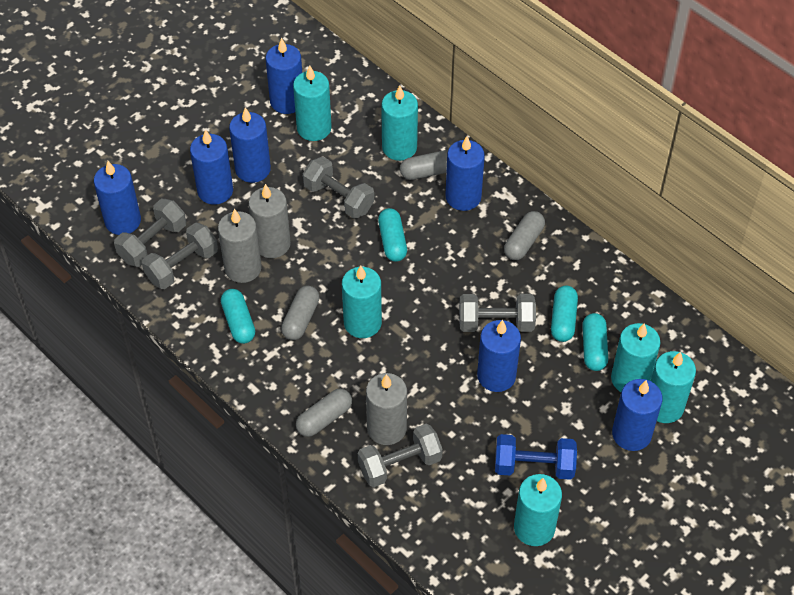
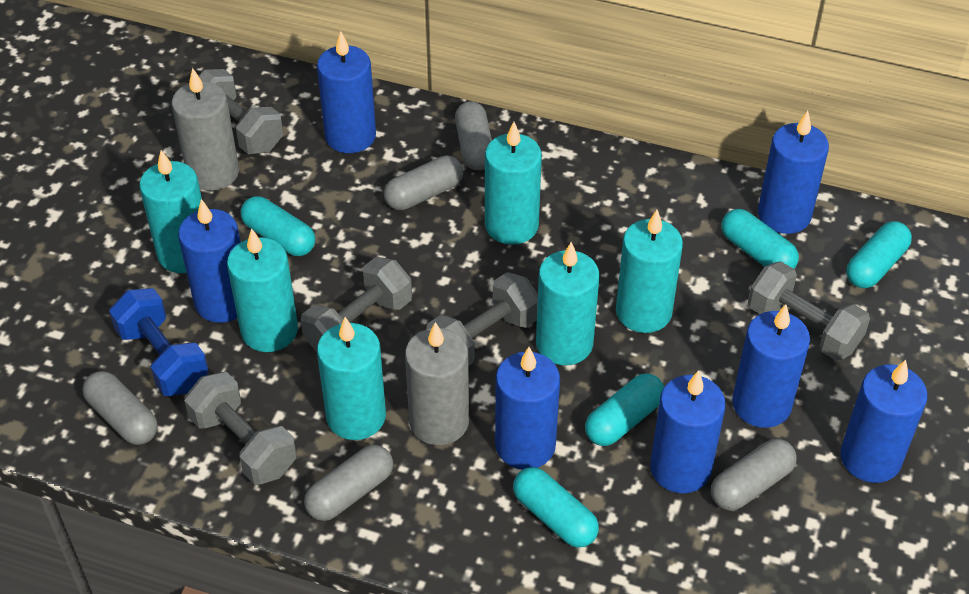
grey candle: 3 -> 2
grey capsule: 4 -> 5
turquoise capsule: 4 -> 5

